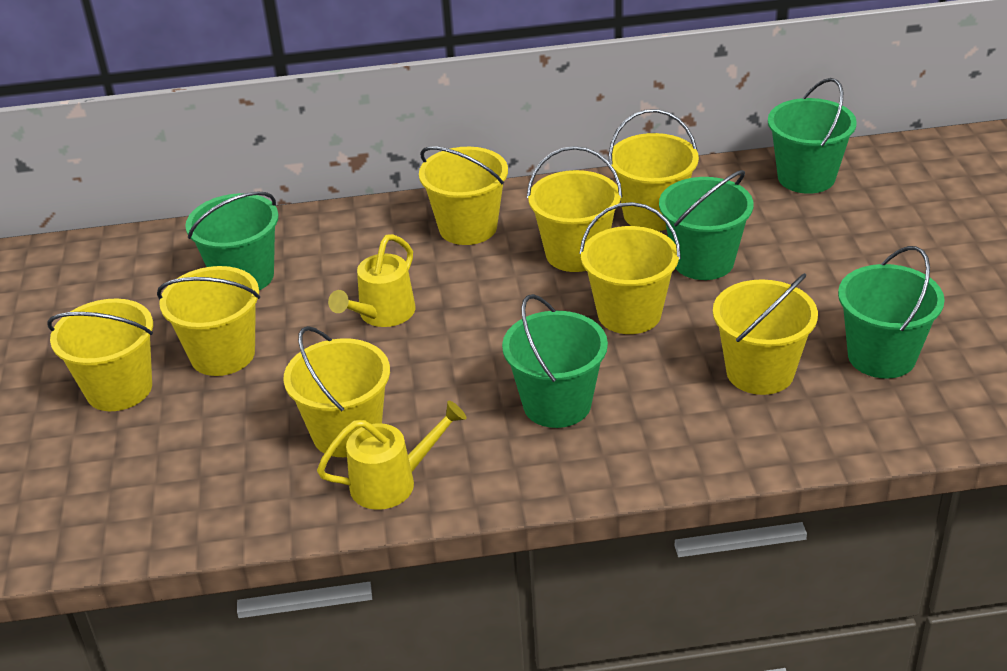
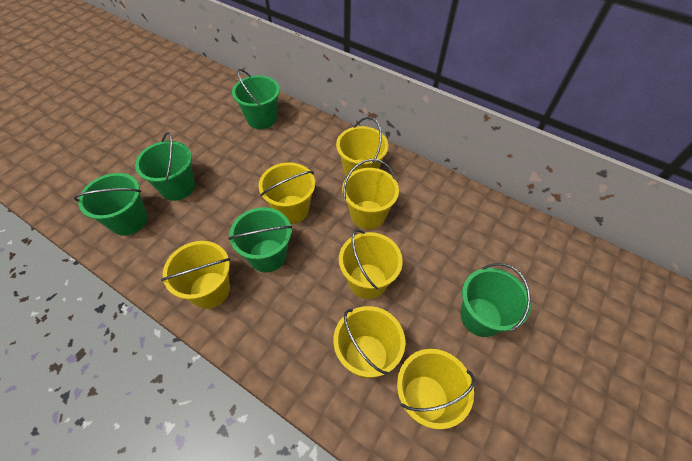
yellow bucket: 8 -> 7
yellow watering can: 2 -> 0

